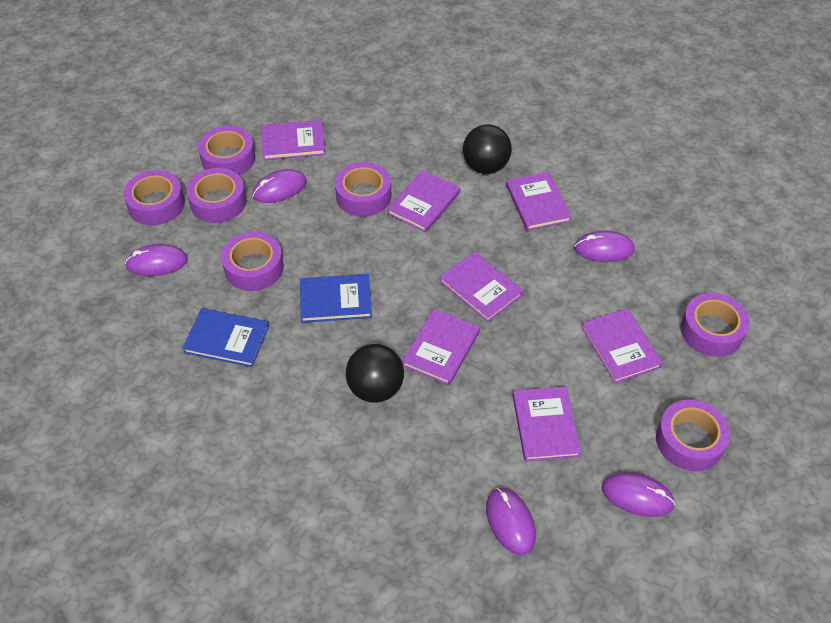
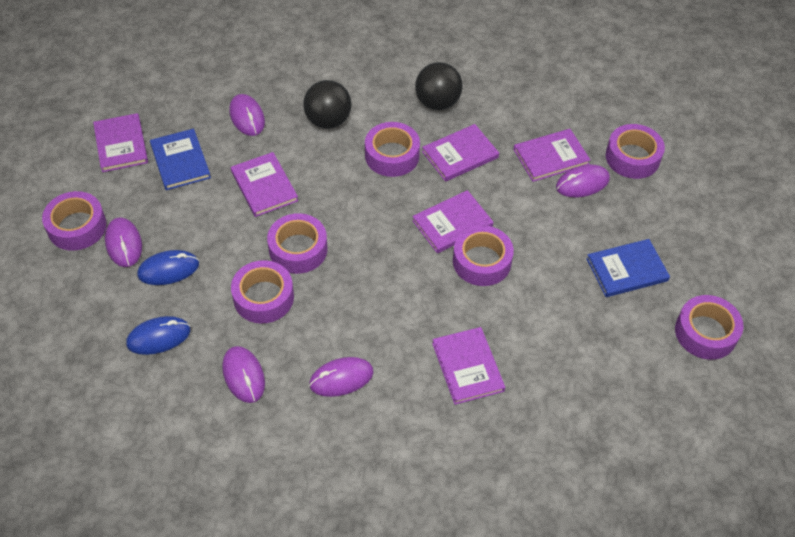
blue mouse: 0 -> 2
purple book: 7 -> 6

